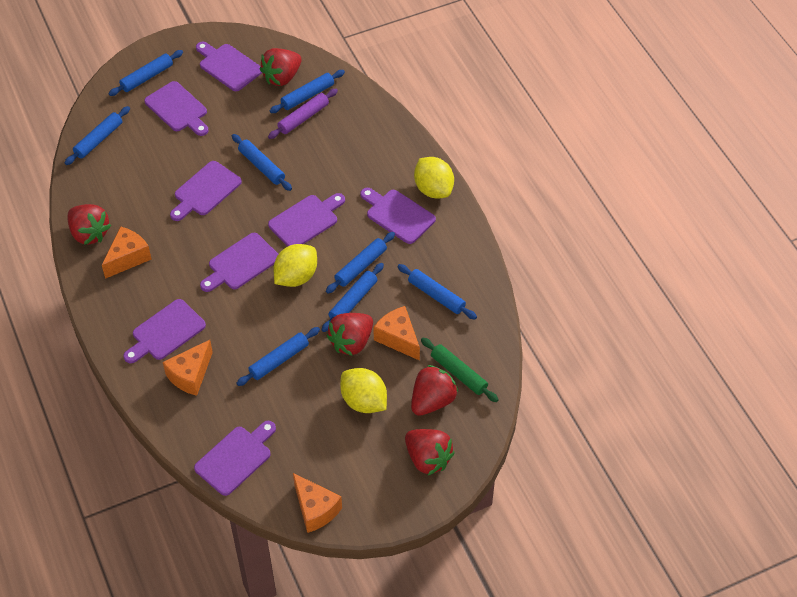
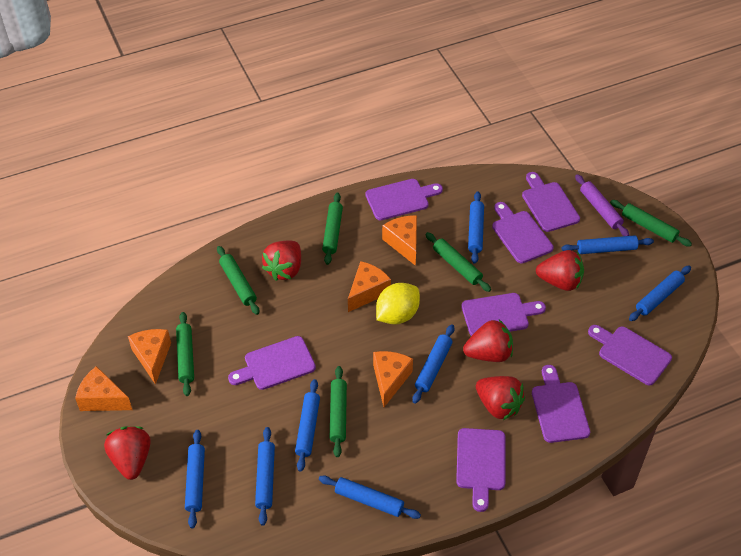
green rolling pin: 1 -> 6
orange cheese: 4 -> 5
yellow lemon: 3 -> 1

